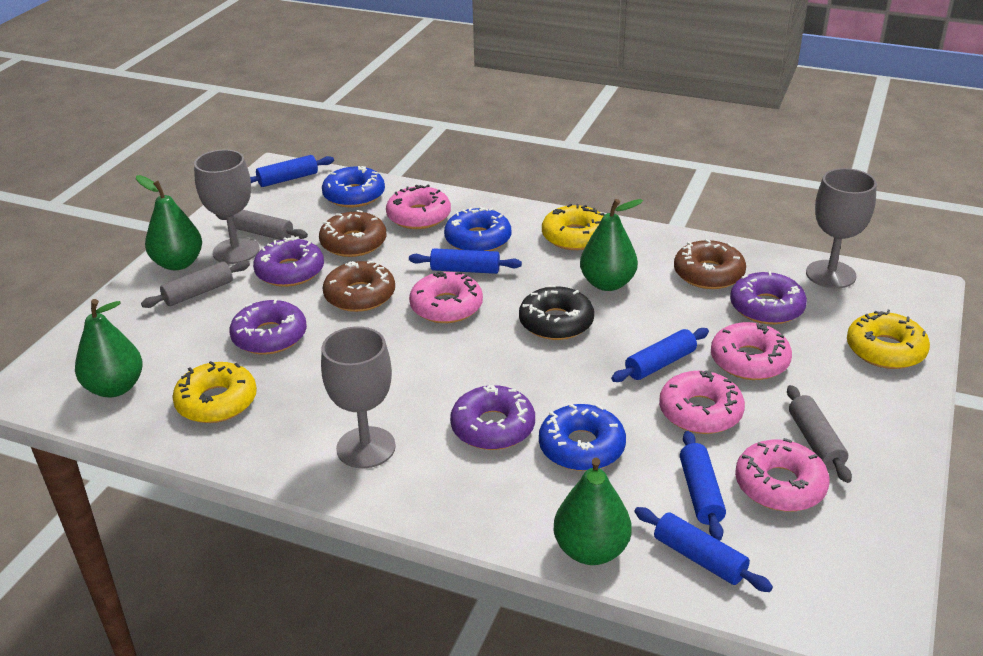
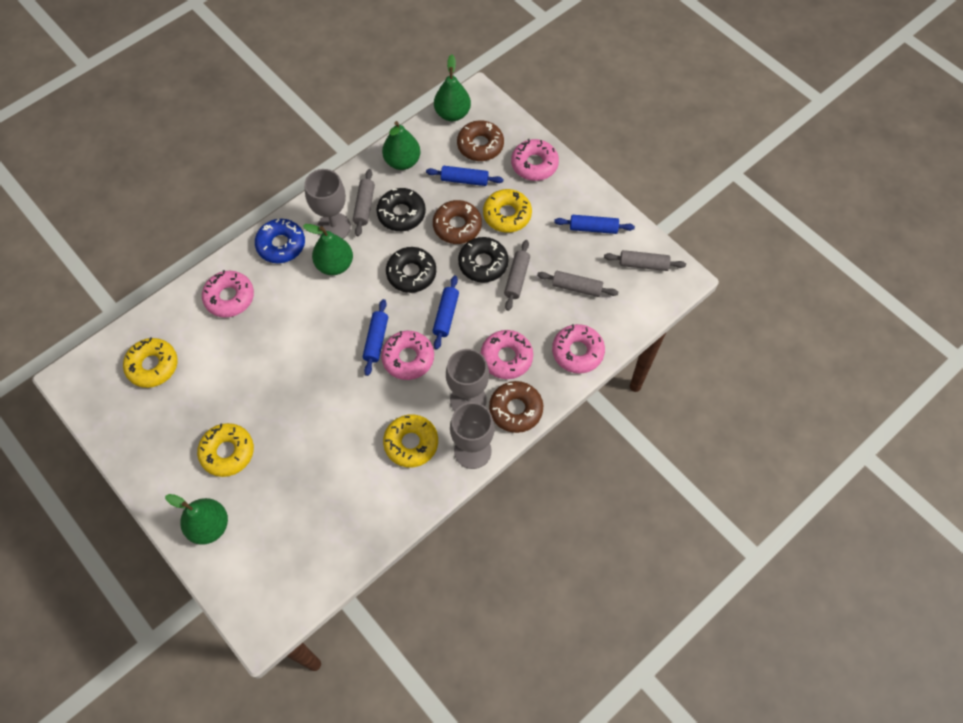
black donut: 1 -> 3
blue donut: 3 -> 1
blue rolling pin: 5 -> 4
grey rolling pin: 3 -> 4
purple donut: 4 -> 0
yellow donut: 3 -> 4

